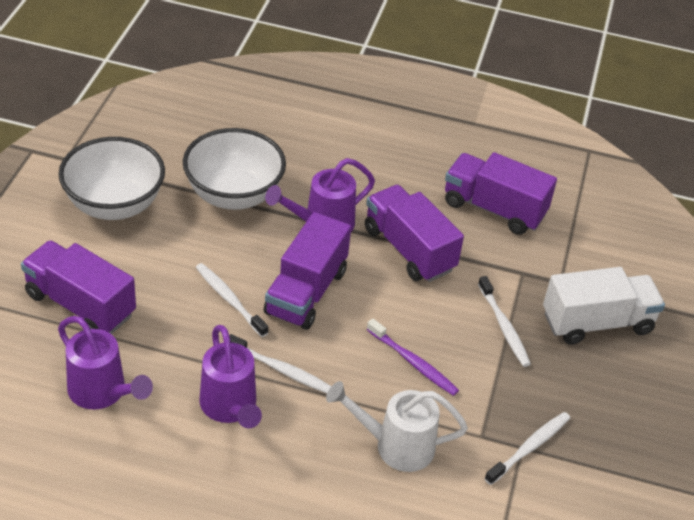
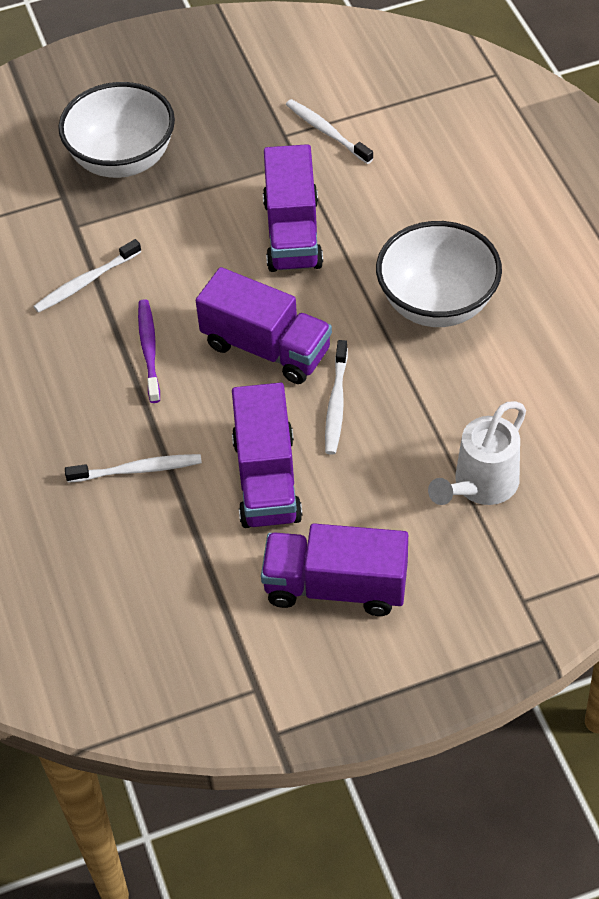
purple watering can: 3 -> 0
white truck: 1 -> 0

